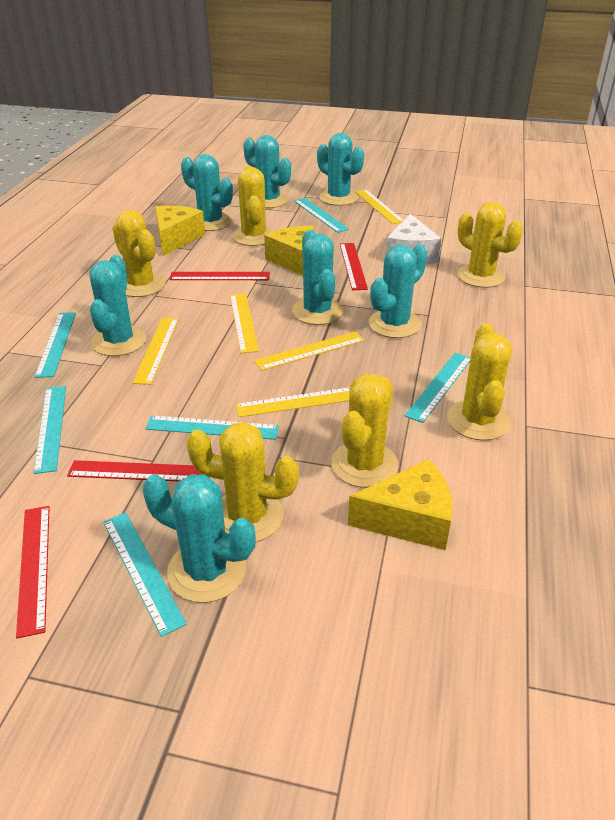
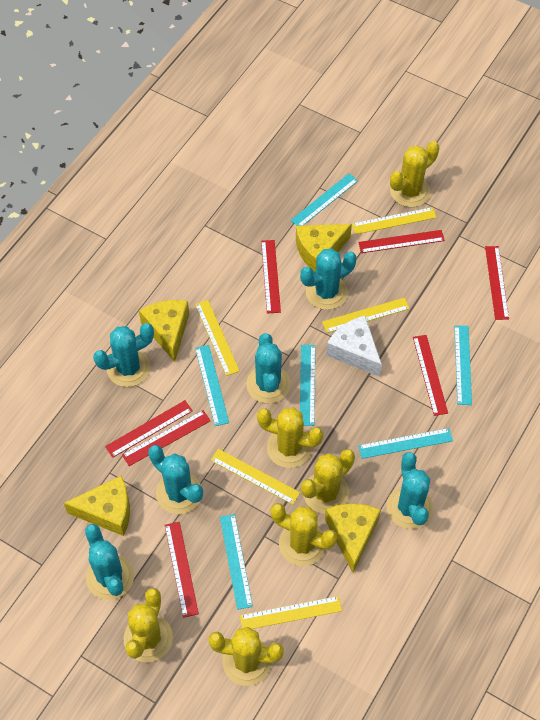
red ruler: 4 -> 7
turquoise cactus: 7 -> 6
yellow cheese: 3 -> 4

